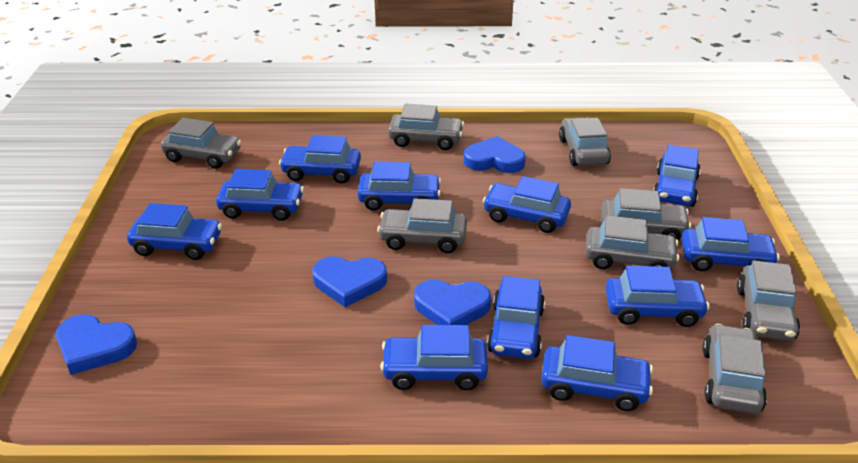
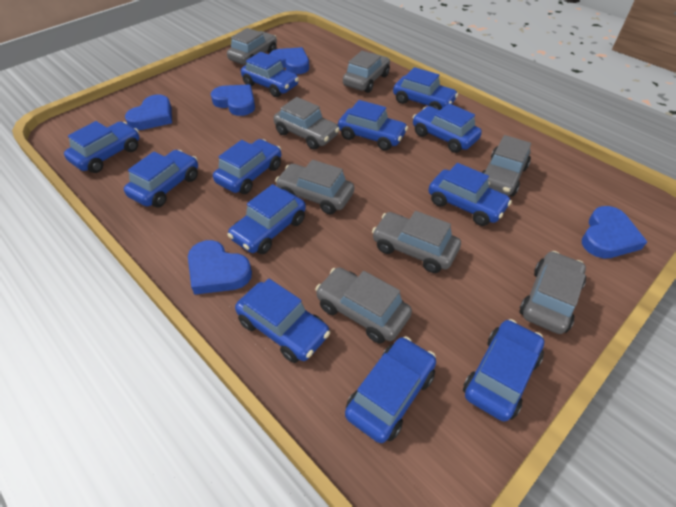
blue car: 11 -> 12
blue heart: 4 -> 5

